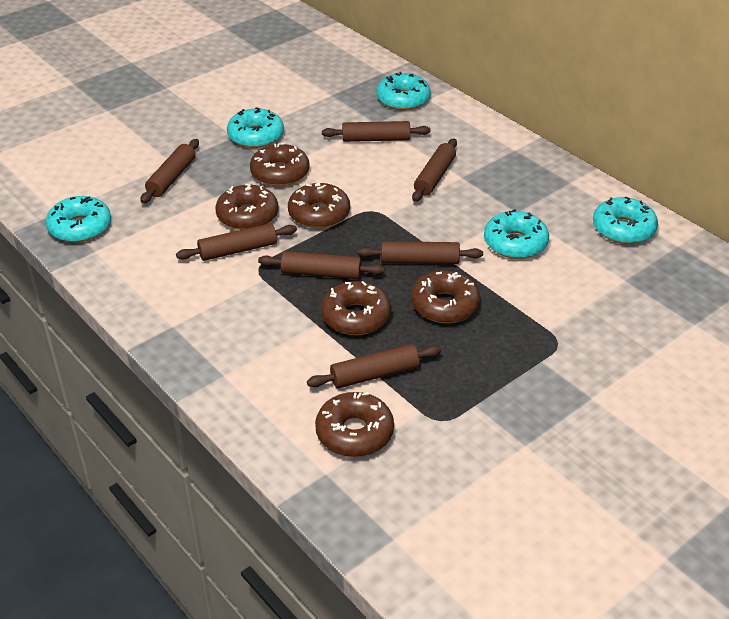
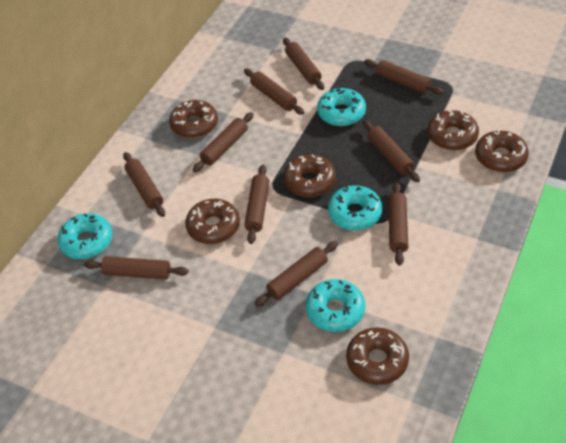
brown rolling pin: 7 -> 10
turquoise donut: 5 -> 4

